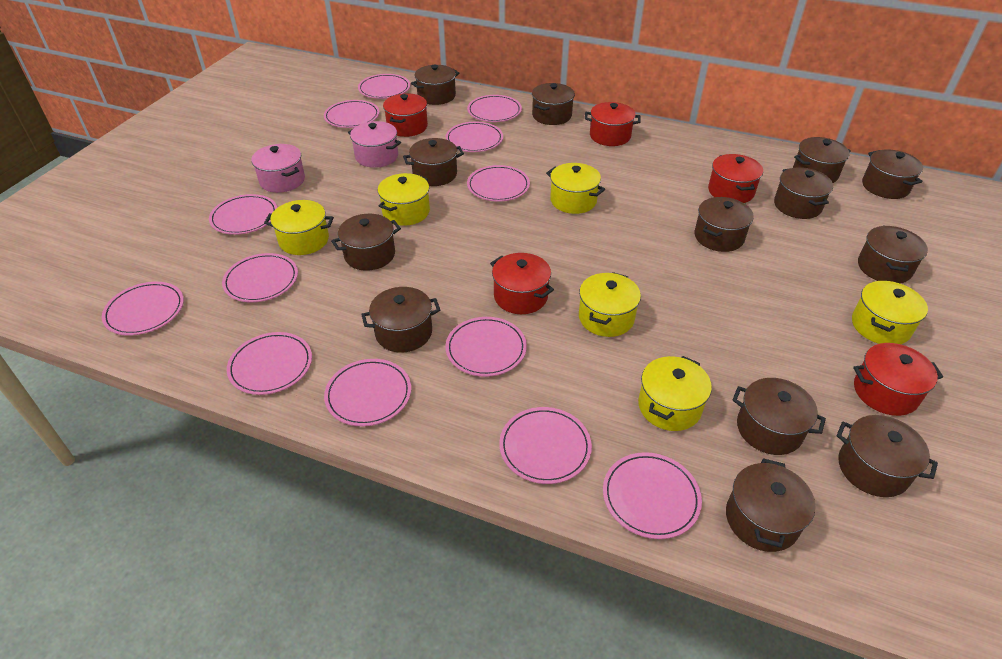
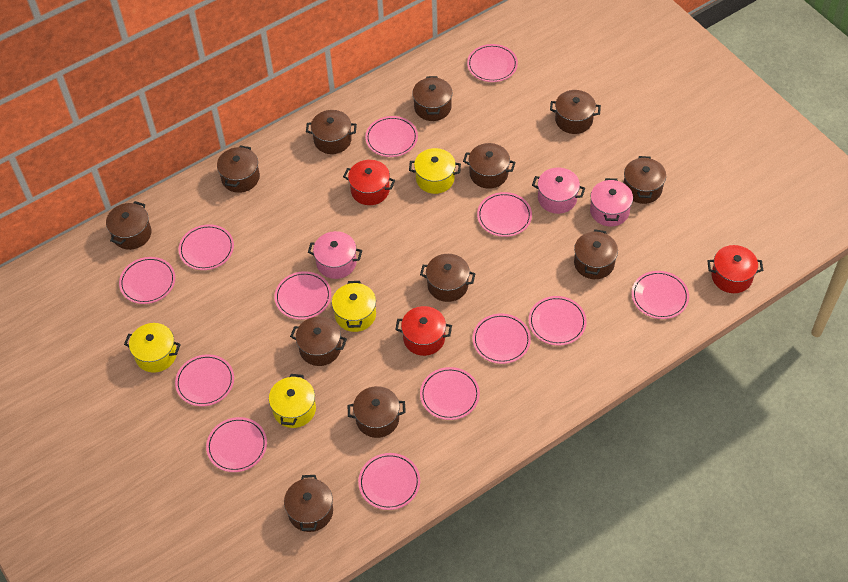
brown pot: 13 -> 12
pink pot: 2 -> 3
red pot: 5 -> 3
yellow pot: 6 -> 4

